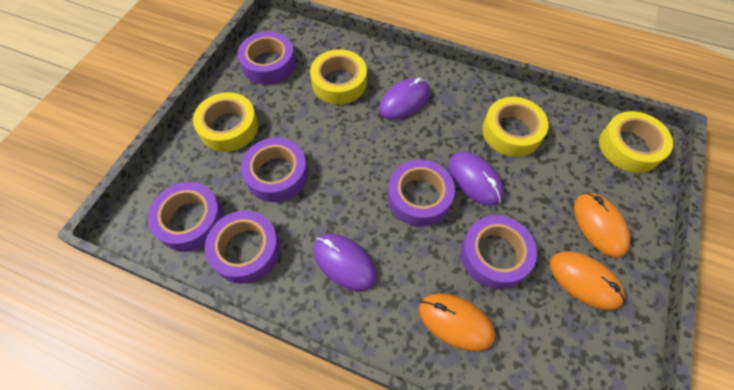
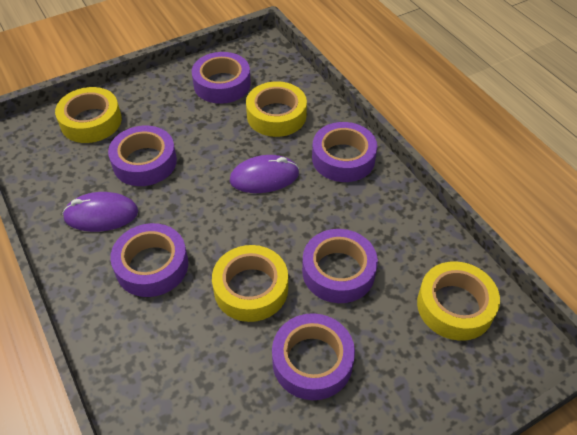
orange mouse: 3 -> 0
purple mouse: 3 -> 2

